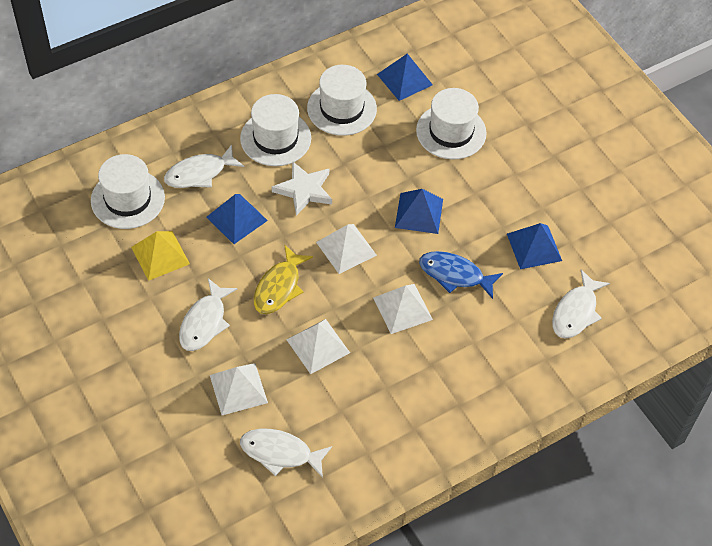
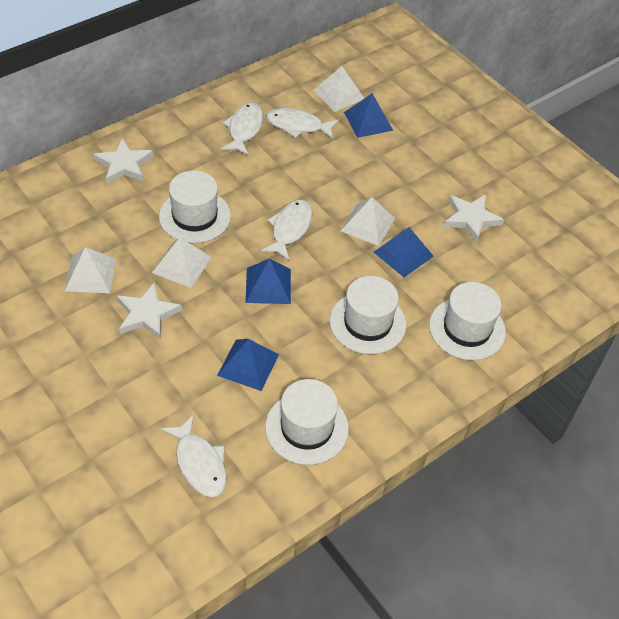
blue fish: 1 -> 0
white star: 1 -> 3
yellow fish: 1 -> 0
yellow pyramid: 1 -> 0

